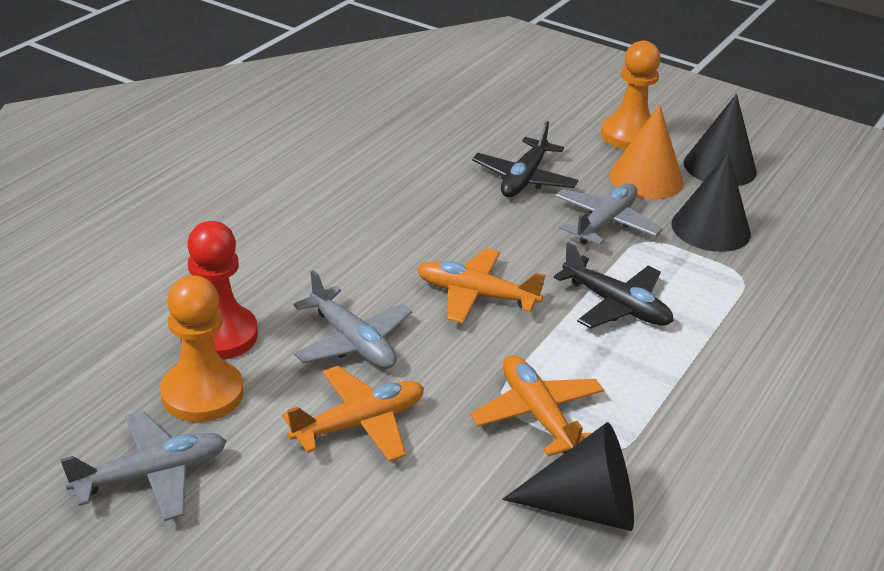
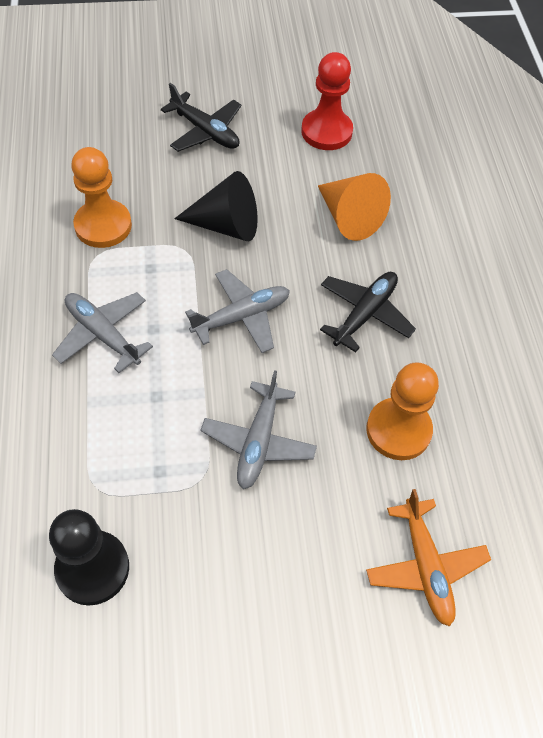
black cone: 3 -> 1
black pawn: 0 -> 1
orange plane: 3 -> 1

